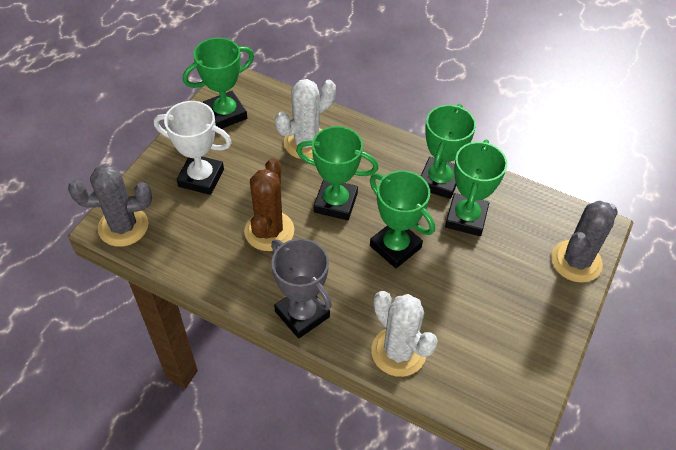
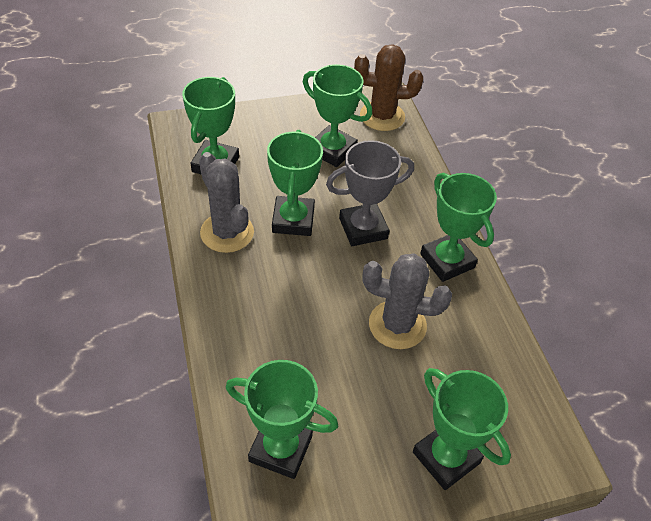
green trophy: 5 -> 6
white cactus: 2 -> 0
white trophy: 1 -> 0

